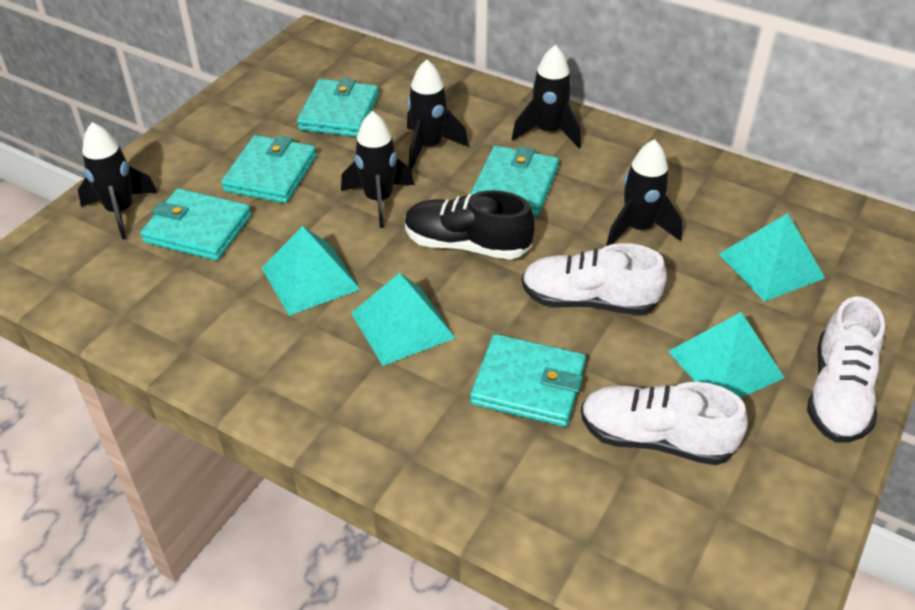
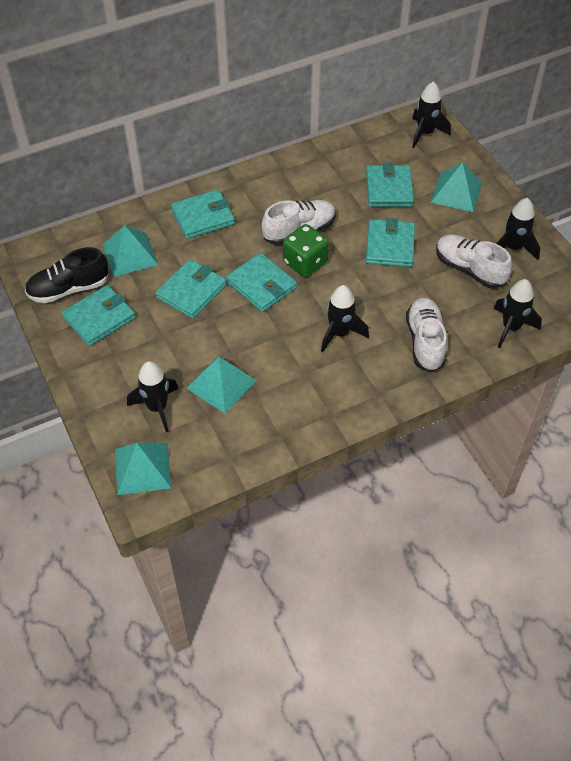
green dice: 0 -> 1
turquoise wallet: 5 -> 6

